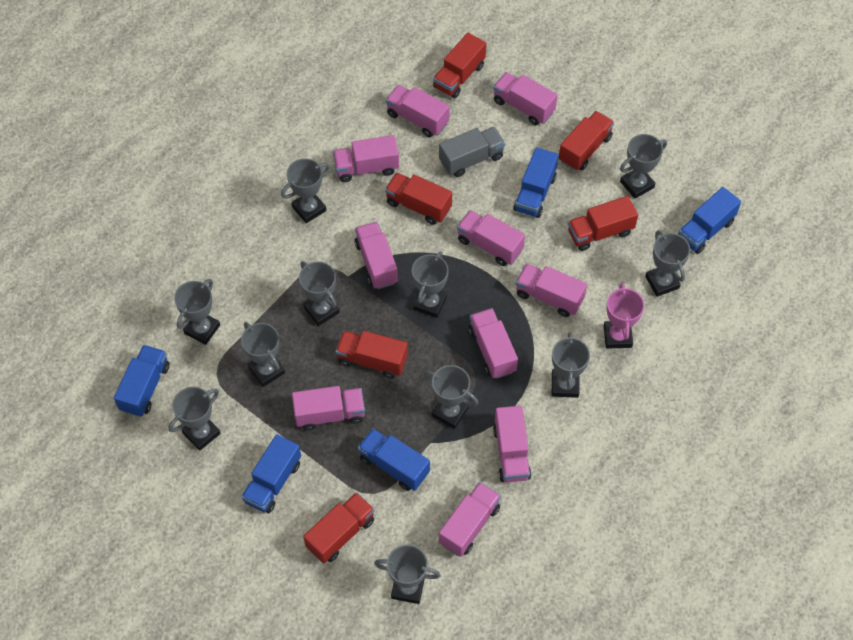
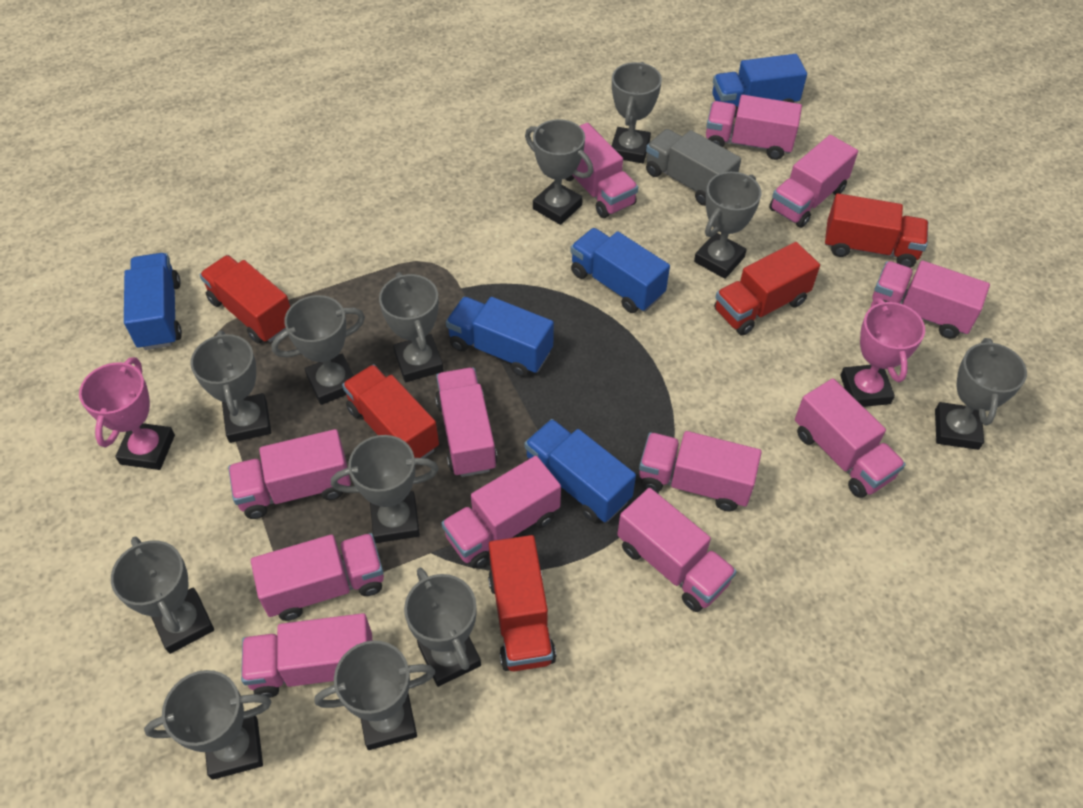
grey trophy: 11 -> 12
pink trophy: 1 -> 2
pink truck: 10 -> 12
red truck: 6 -> 5

